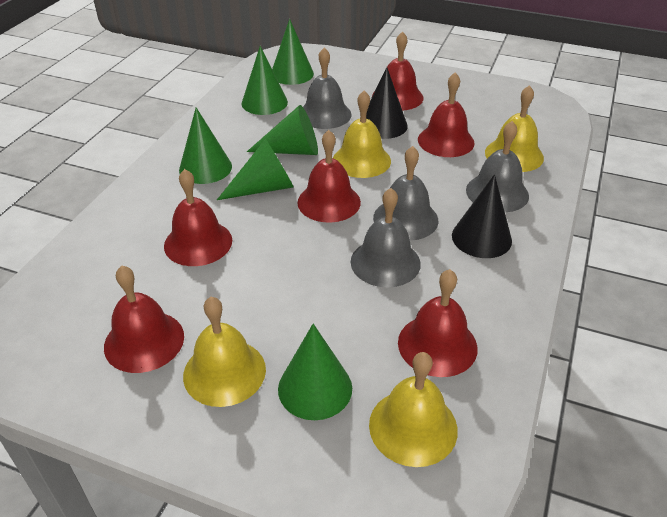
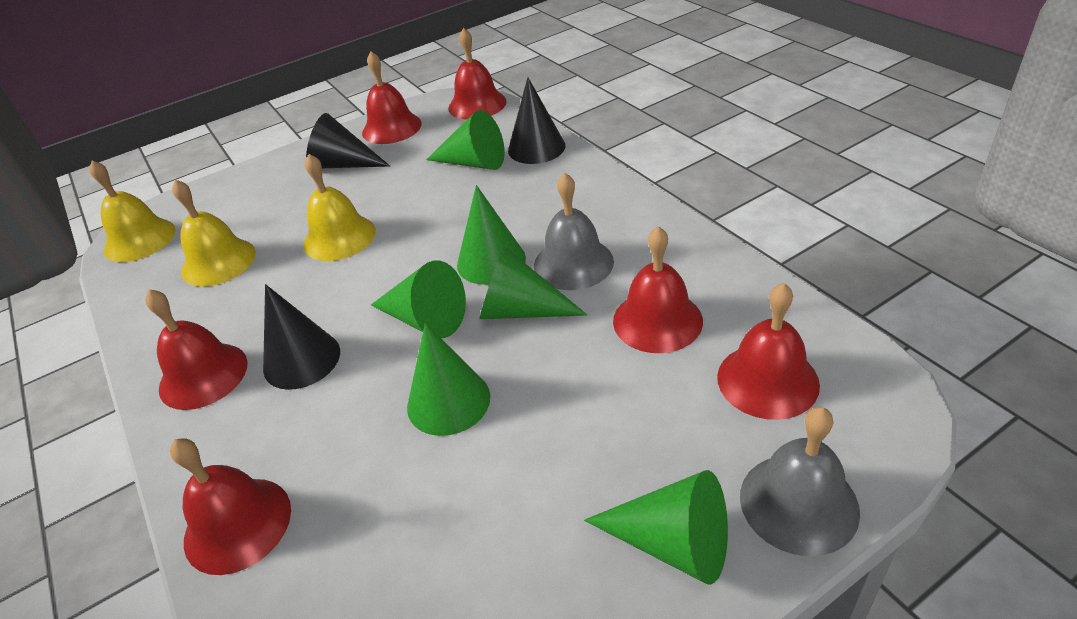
black cone: 2 -> 3
grey bell: 4 -> 2
yellow bell: 4 -> 3

